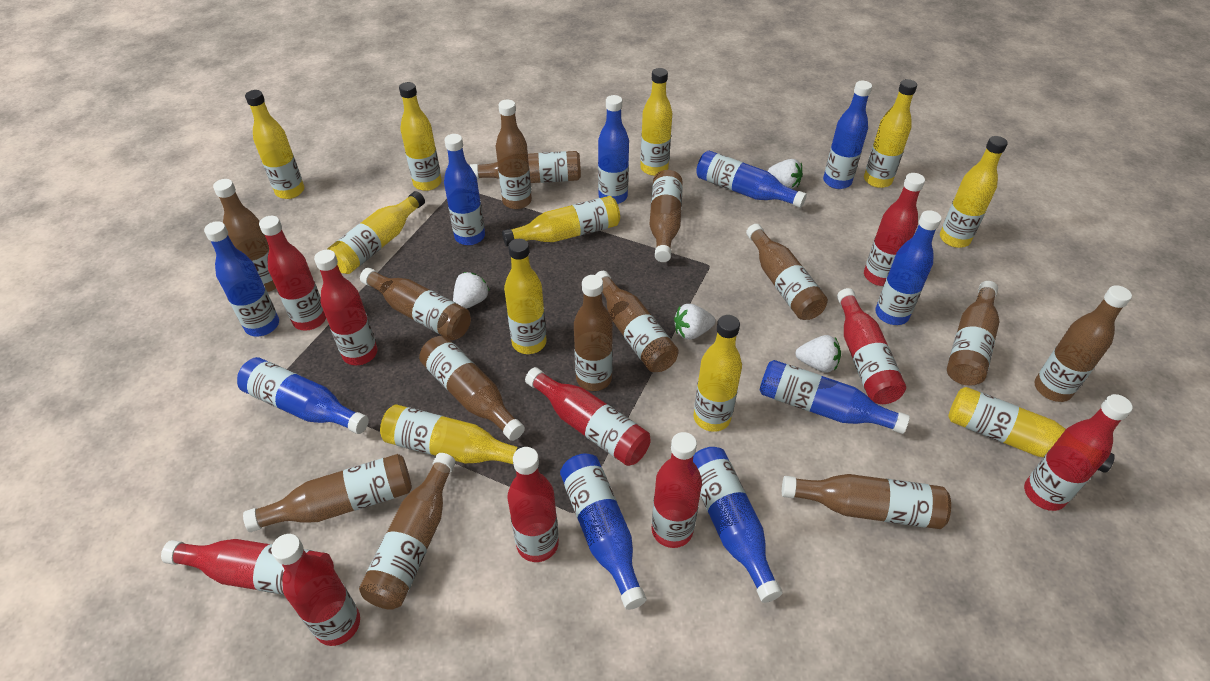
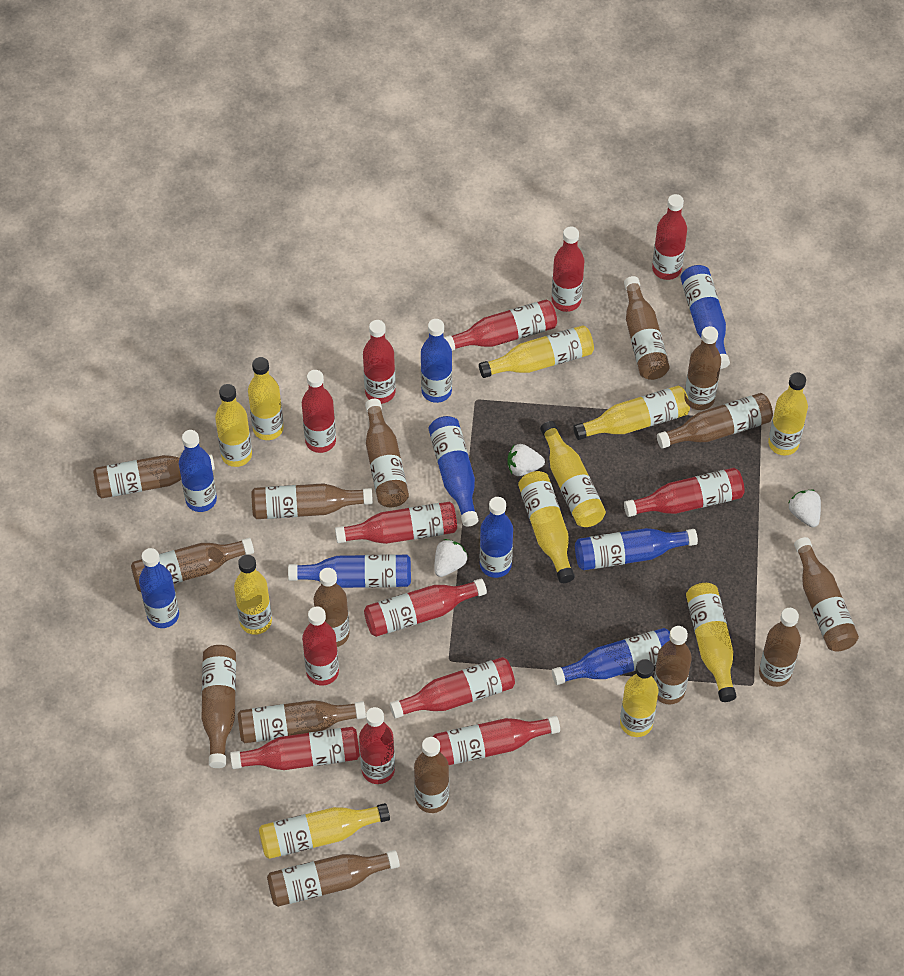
blue bottle: 10 -> 9
brown bottle: 14 -> 15
red bottle: 10 -> 13
white strawberry: 4 -> 3

